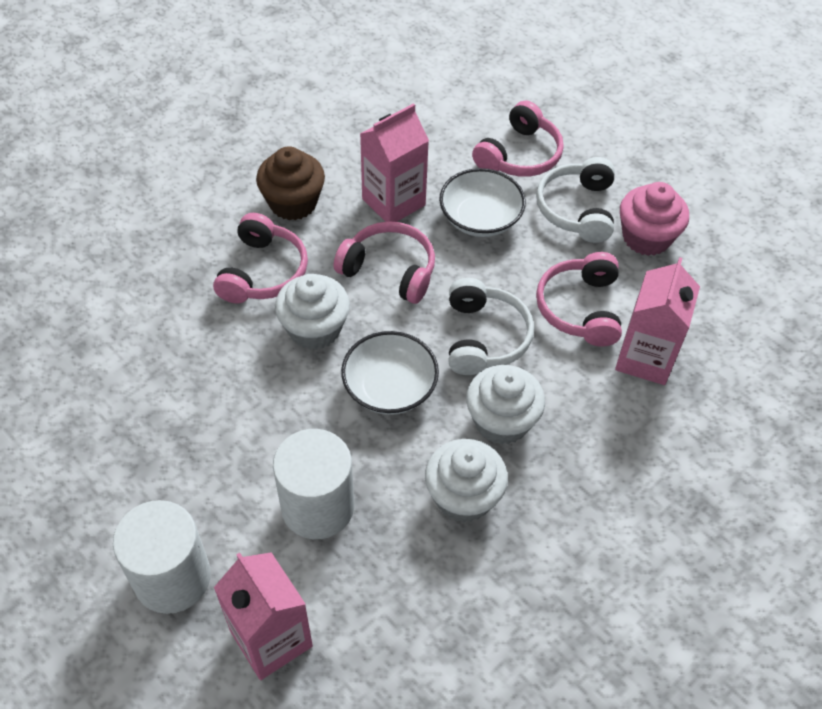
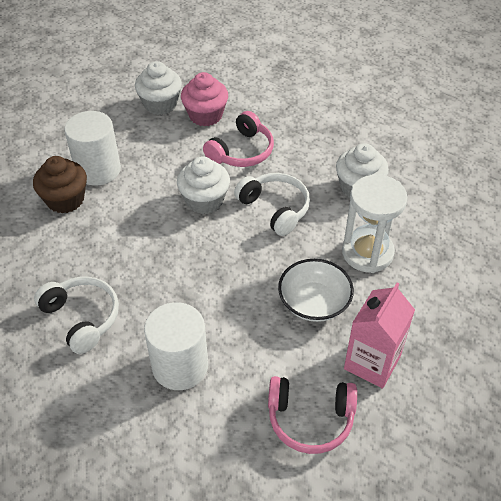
pink carton: 3 -> 1
pink headphones: 4 -> 2
white bowl: 2 -> 1
white hourglass: 0 -> 1

